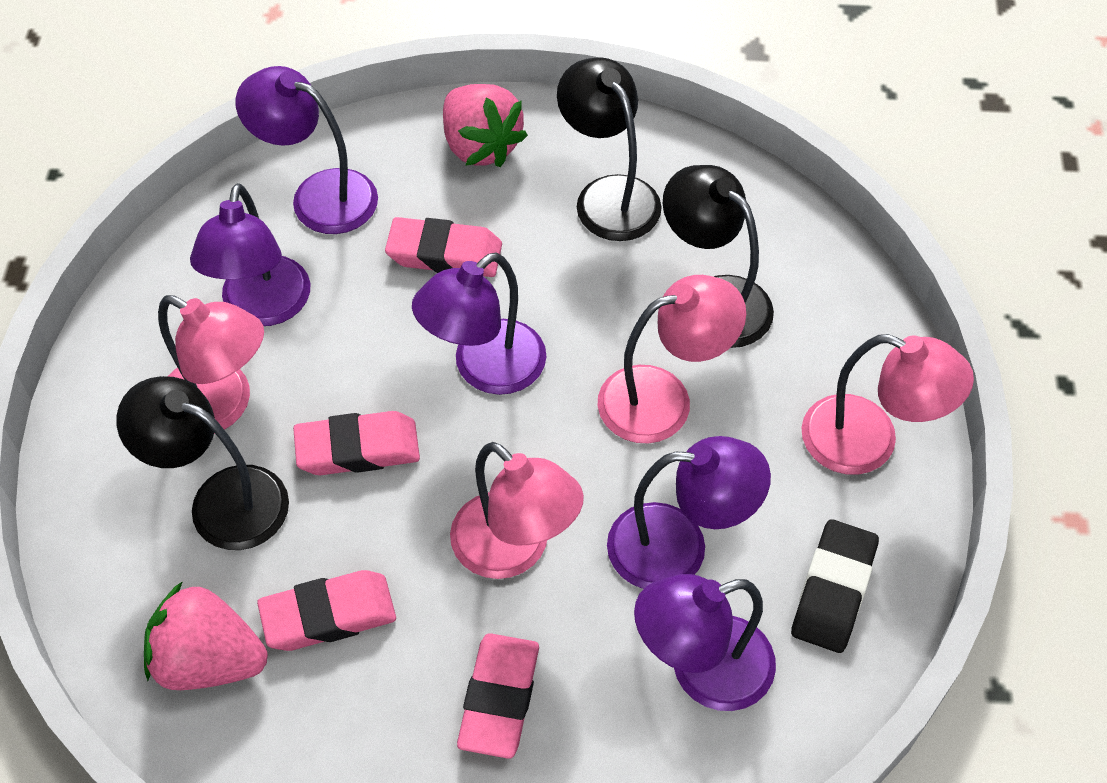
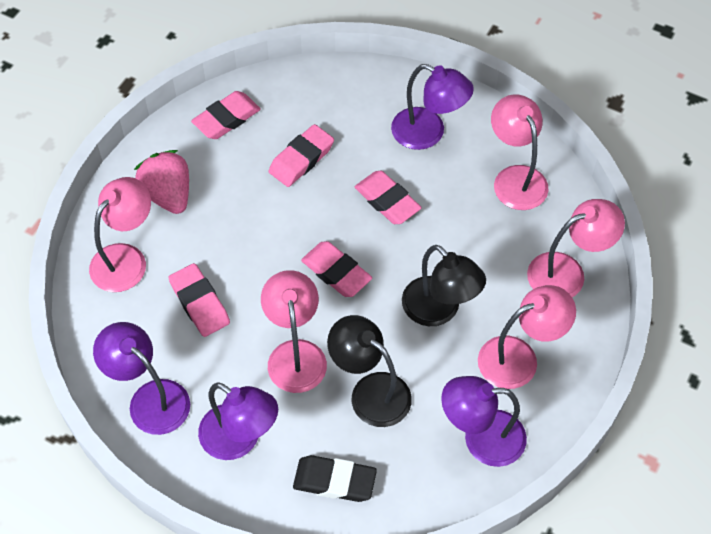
black lamp: 3 -> 2
pink eraser: 4 -> 5
pink lamp: 4 -> 5
pink strawberry: 2 -> 1
purple lamp: 5 -> 4

